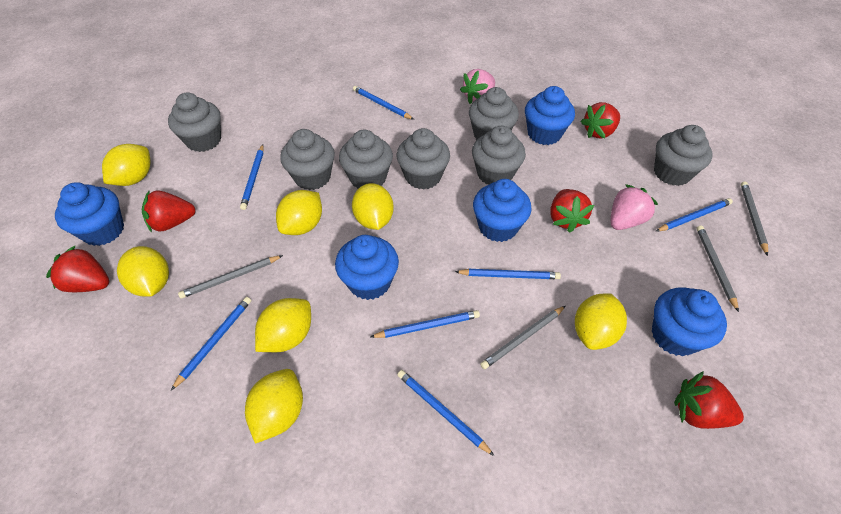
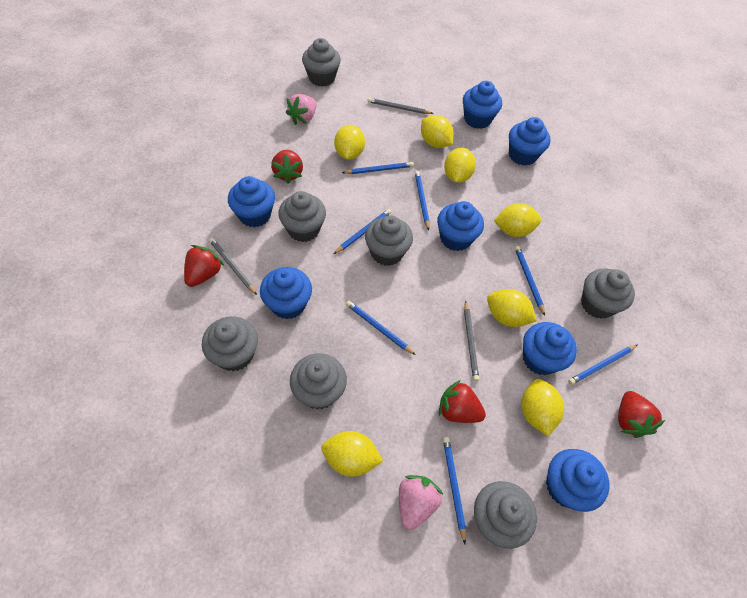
blue cupcake: 5 -> 7
grey pencil: 4 -> 3
red strawberry: 5 -> 4

